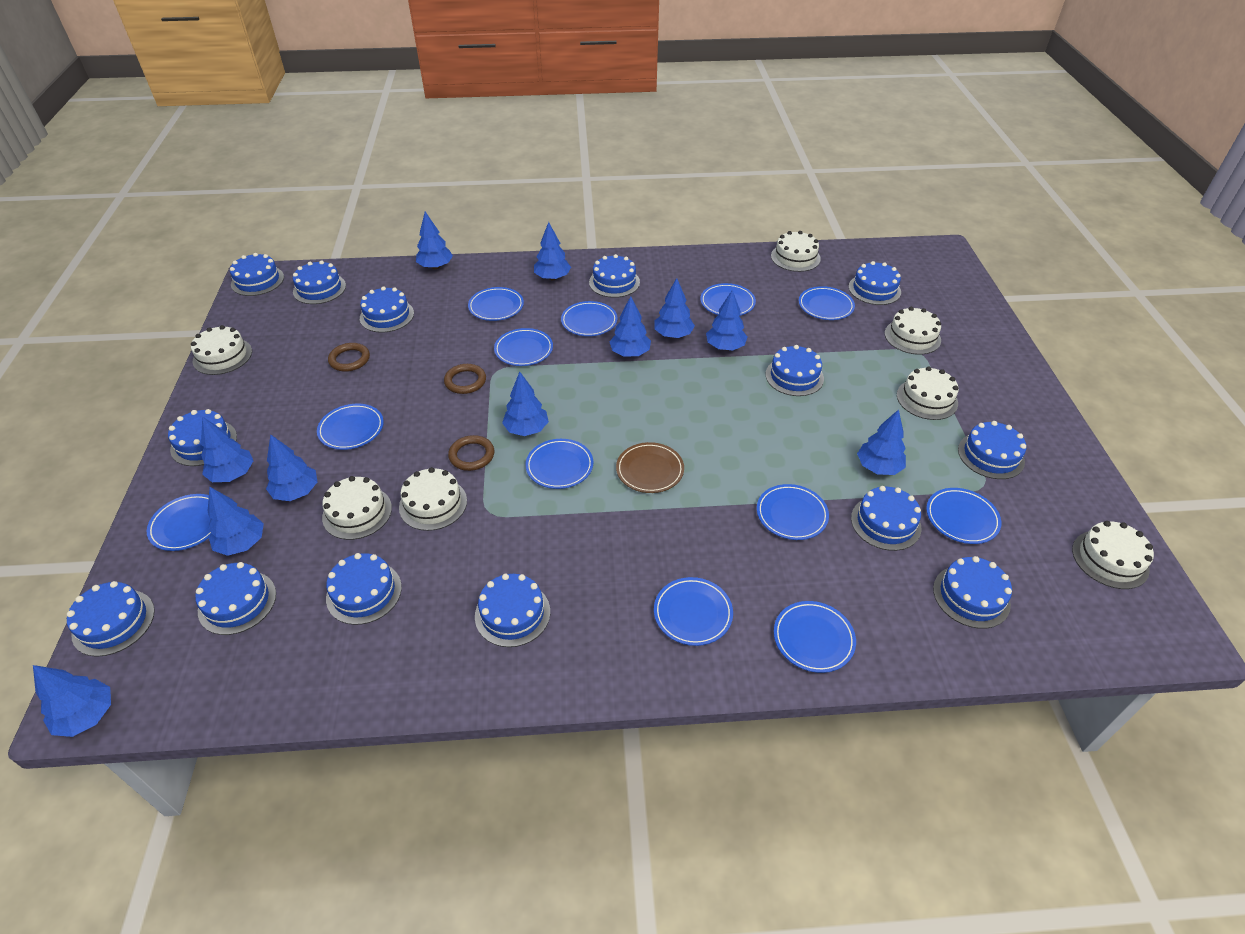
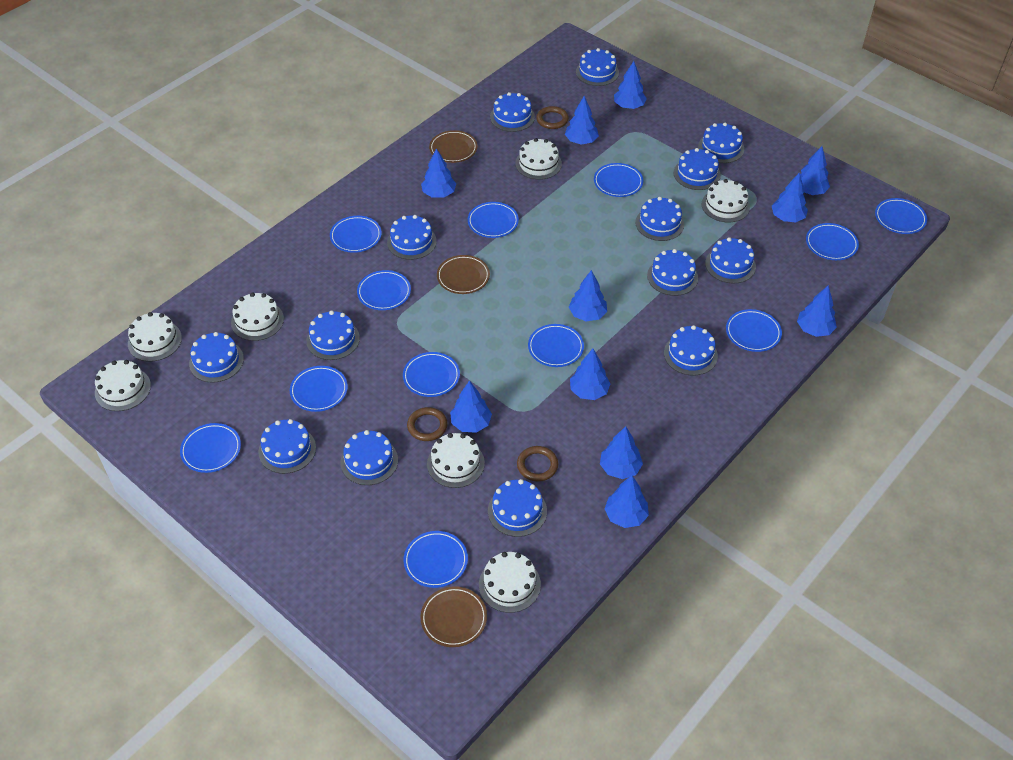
brown plate: 1 -> 3

